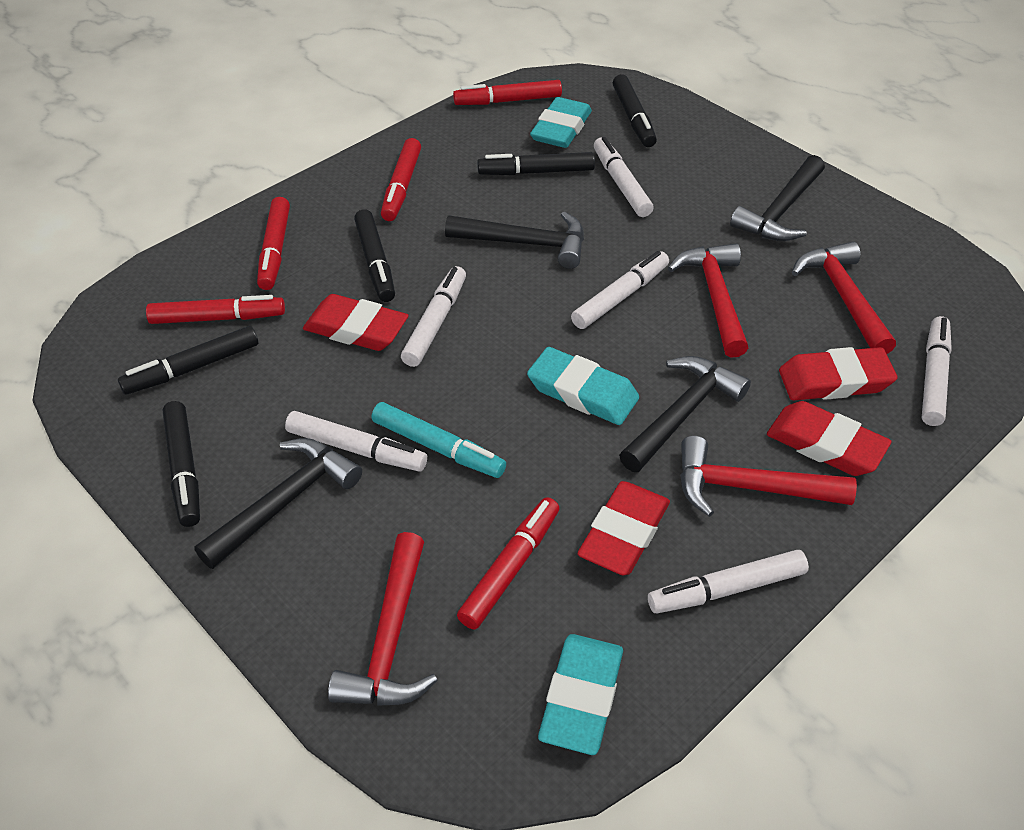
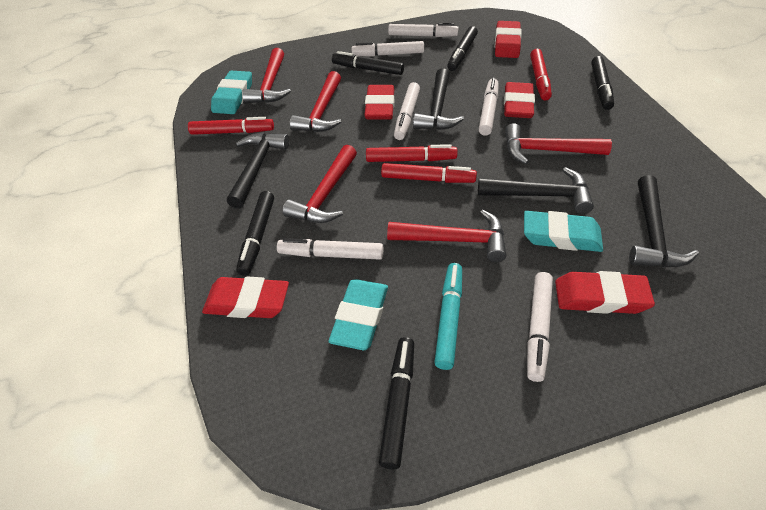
red eraser: 4 -> 5
red hammer: 4 -> 5
red marker: 5 -> 4

